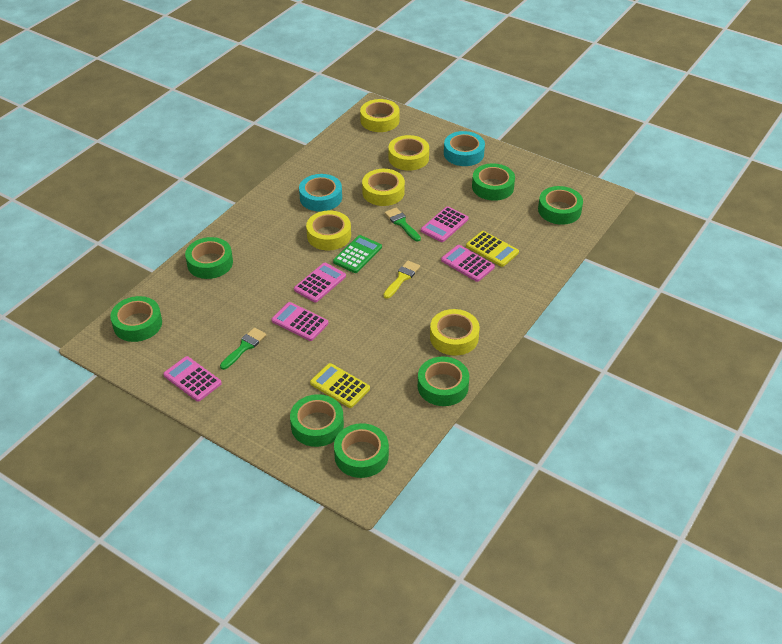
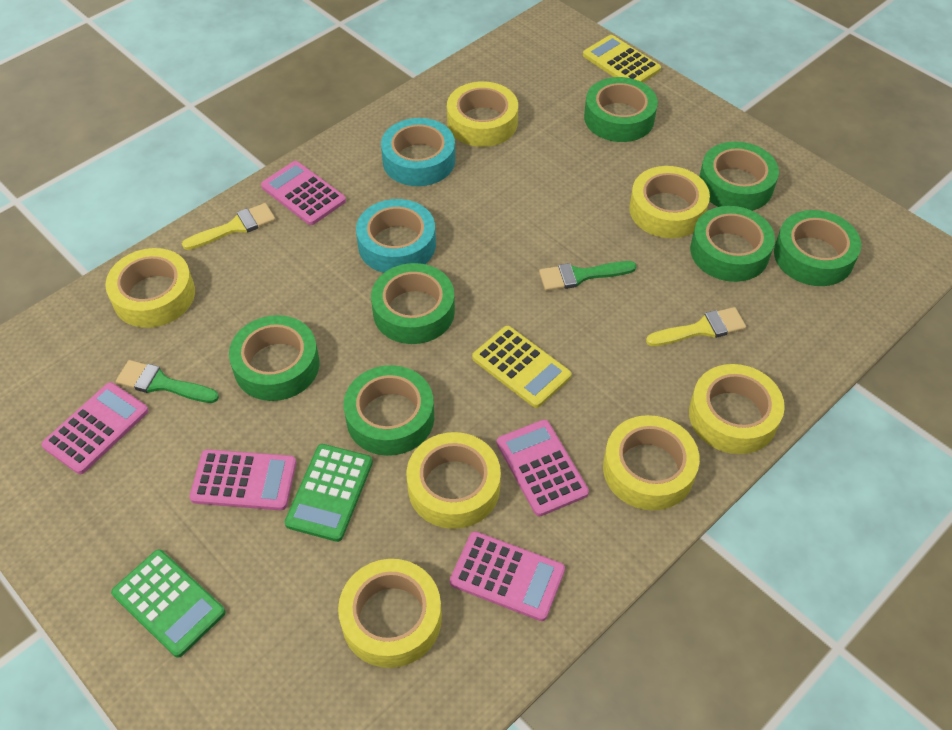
green calculator: 1 -> 2
yellow brush: 1 -> 2
yellow tape: 5 -> 7

